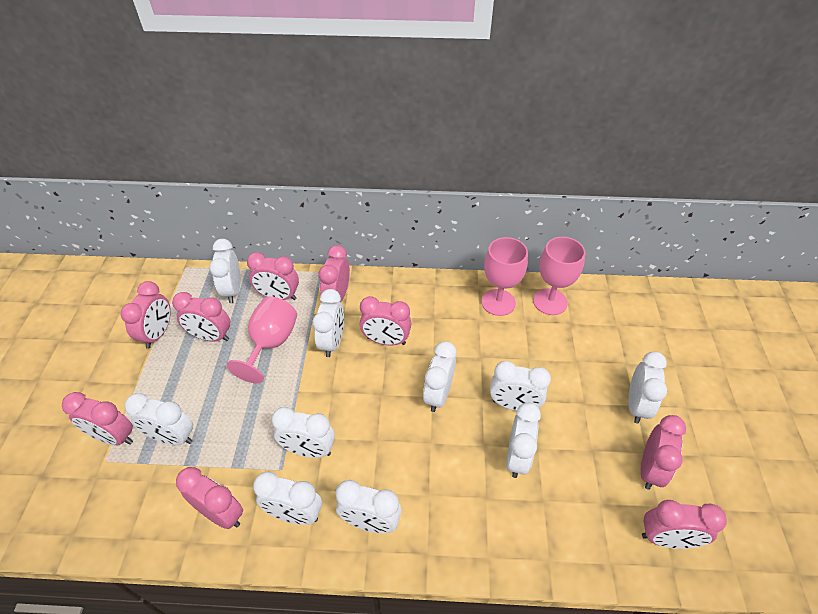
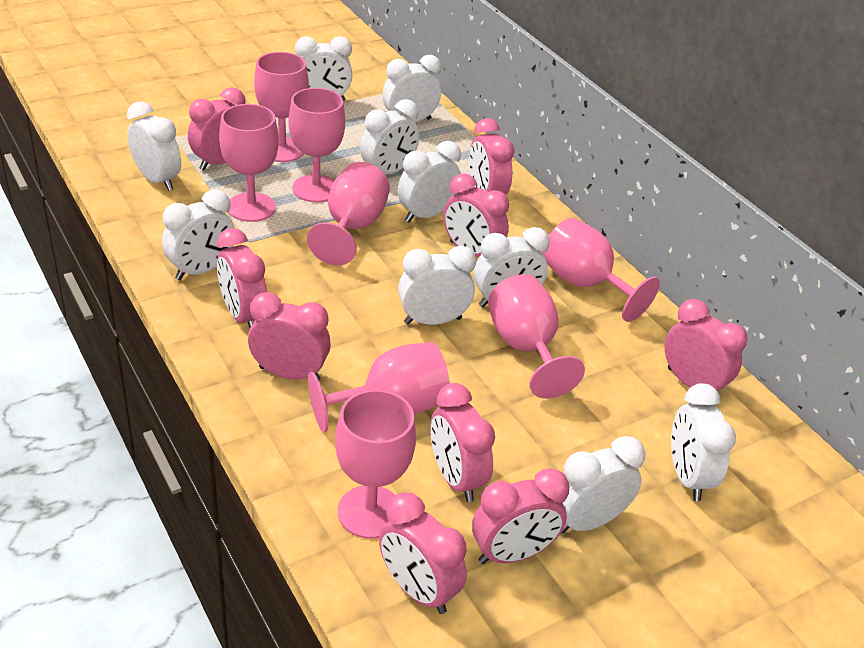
pink goblet: 3 -> 8

